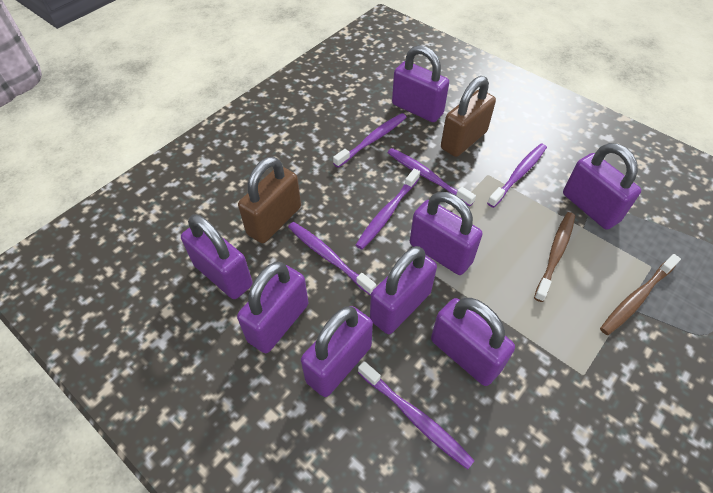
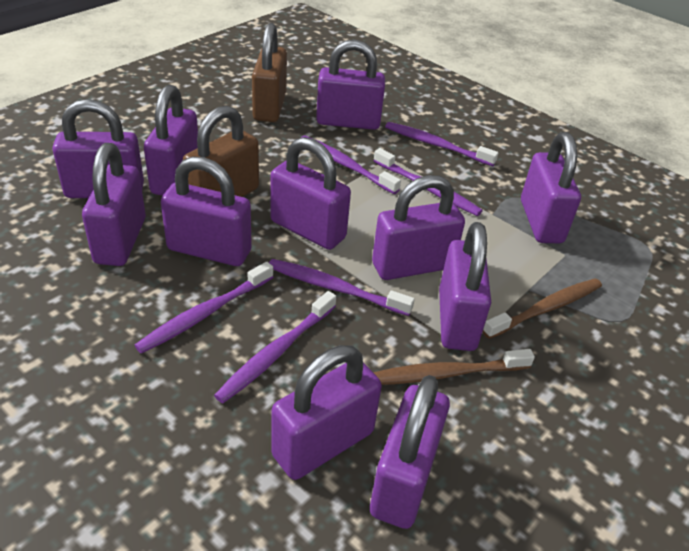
purple padlock: 8 -> 11

